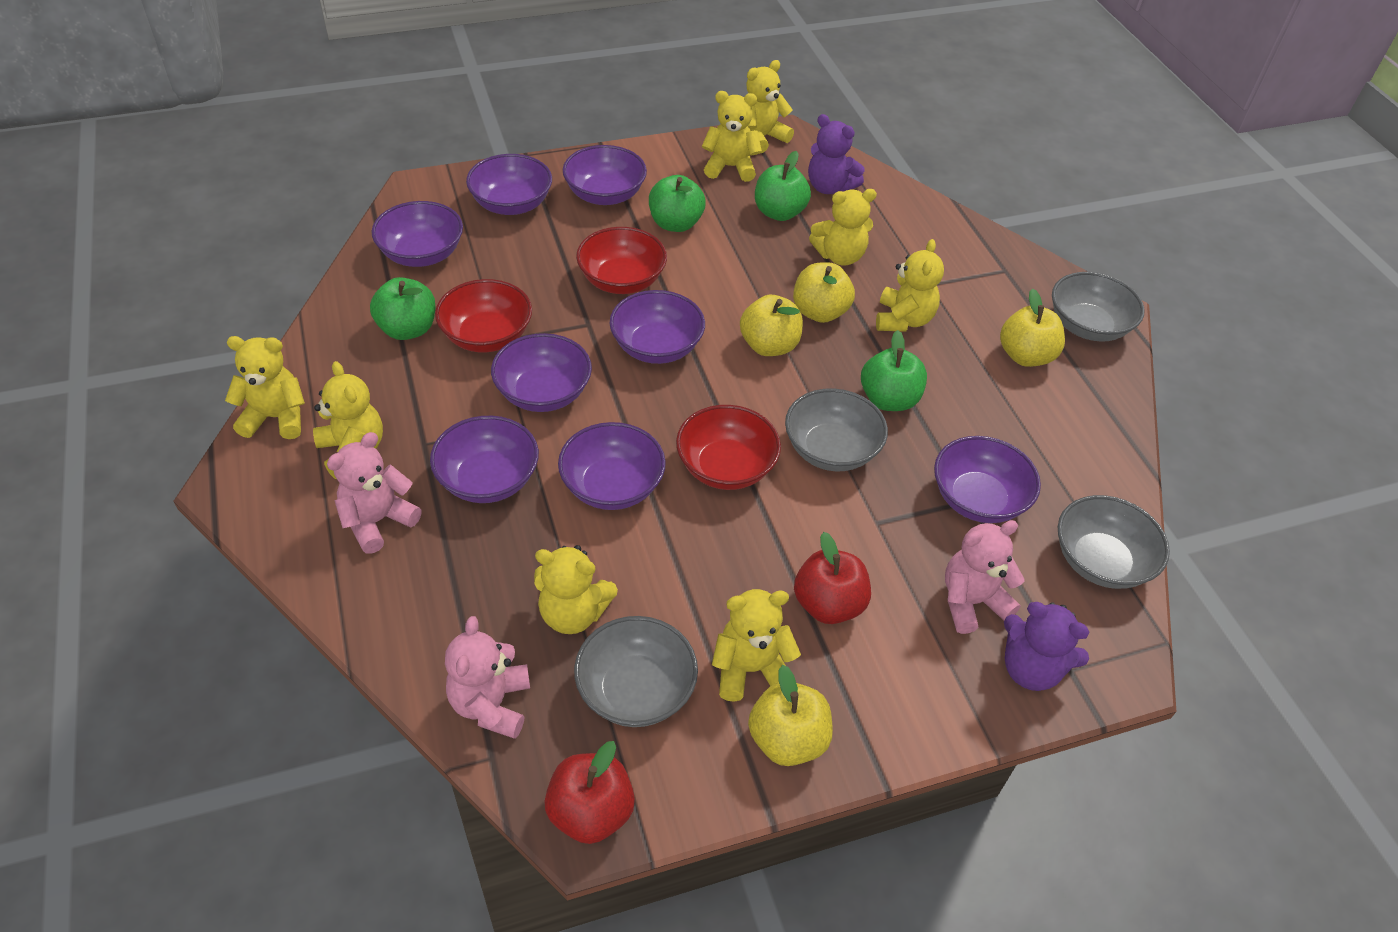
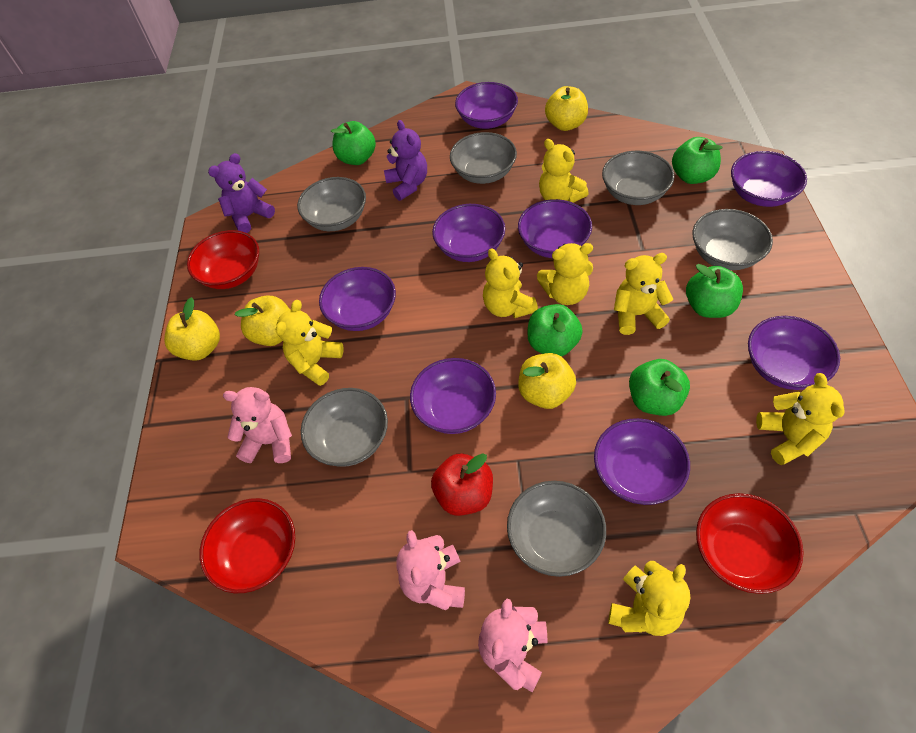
green apple: 4 -> 5
grey bowl: 4 -> 6
red apple: 2 -> 1
yellow teddy bear: 8 -> 7

